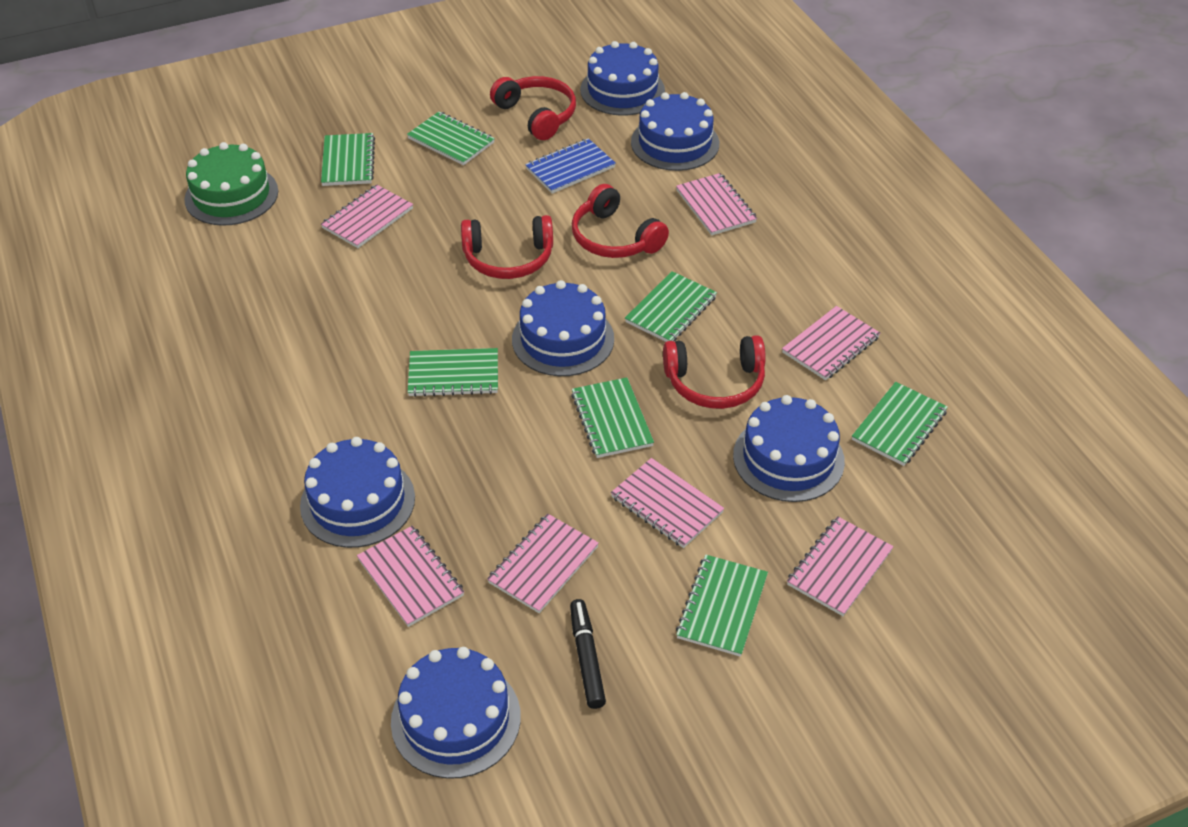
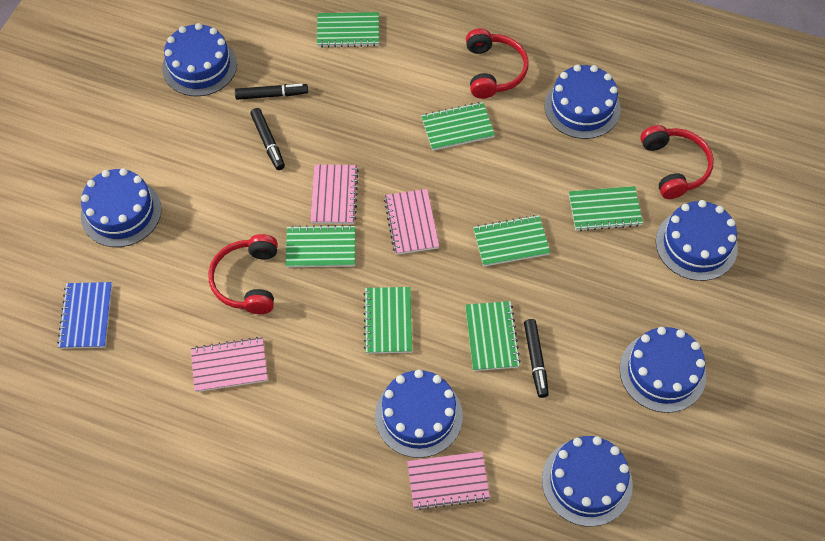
black marker: 1 -> 3
blue cake: 6 -> 7
green cake: 1 -> 0
pink notebook: 7 -> 4
red headphones: 4 -> 3

